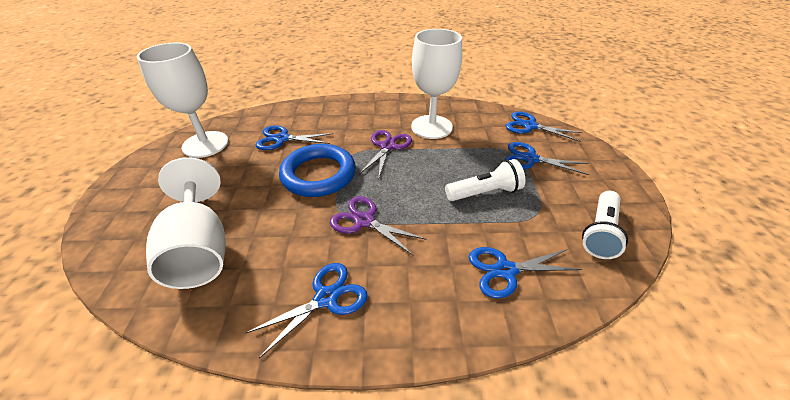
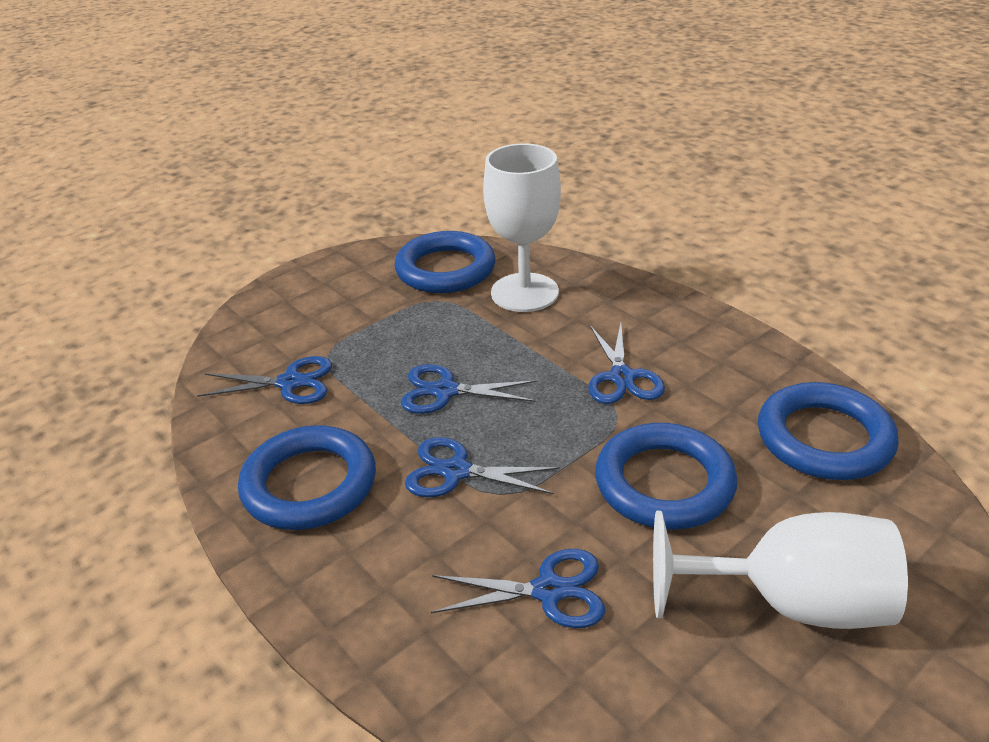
blue ring: 1 -> 4
purple scissors: 2 -> 0
white flashlight: 2 -> 0
white goblet: 3 -> 2

